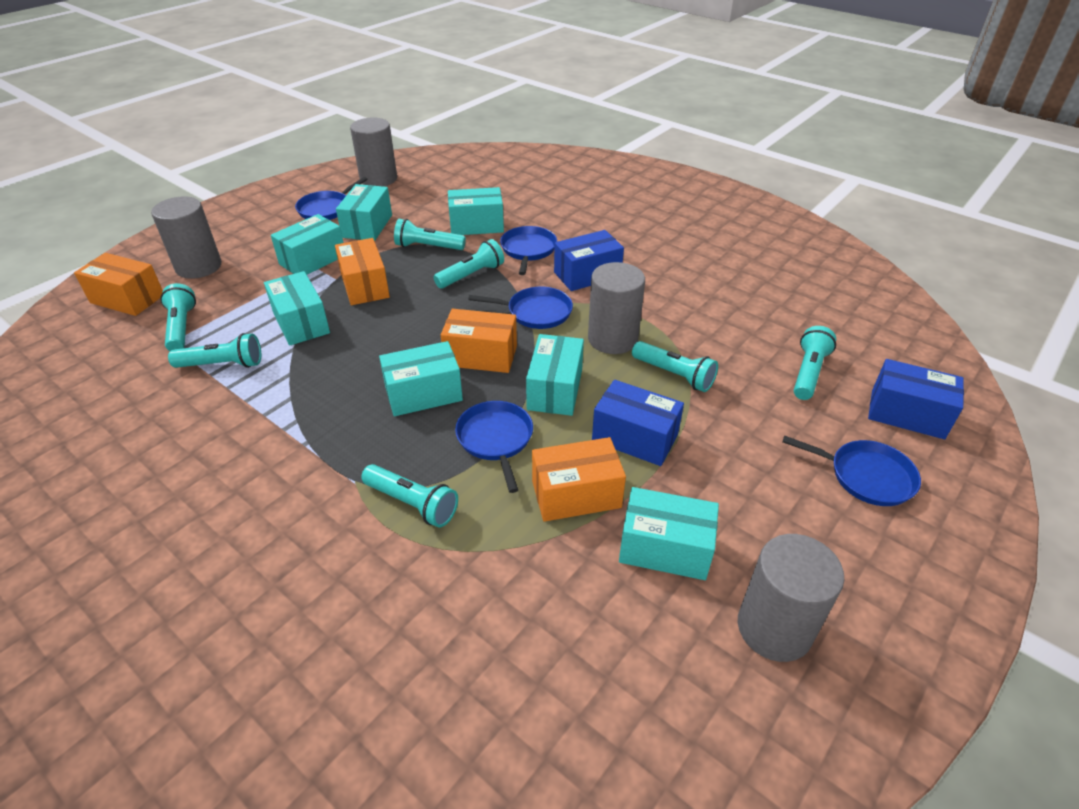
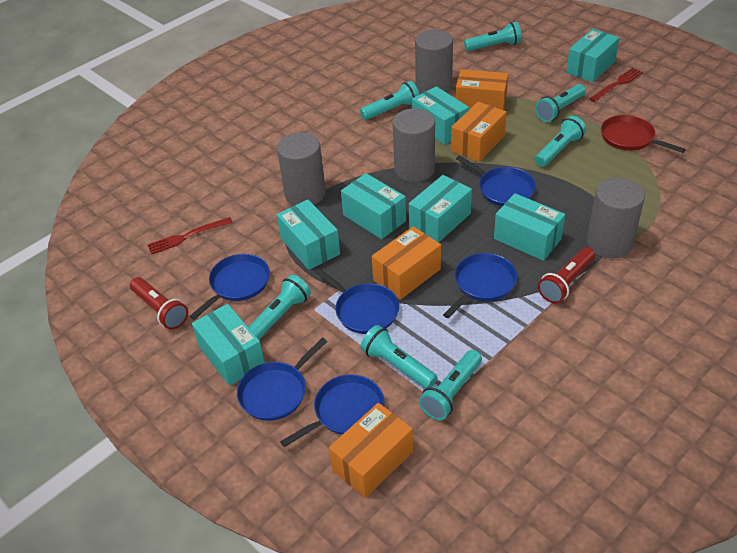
blue box: 3 -> 0
blue pan: 5 -> 6
red flashlight: 0 -> 2
red fork: 0 -> 2
red pan: 0 -> 1

